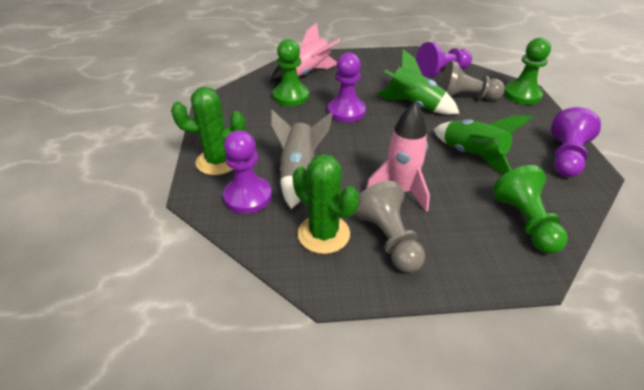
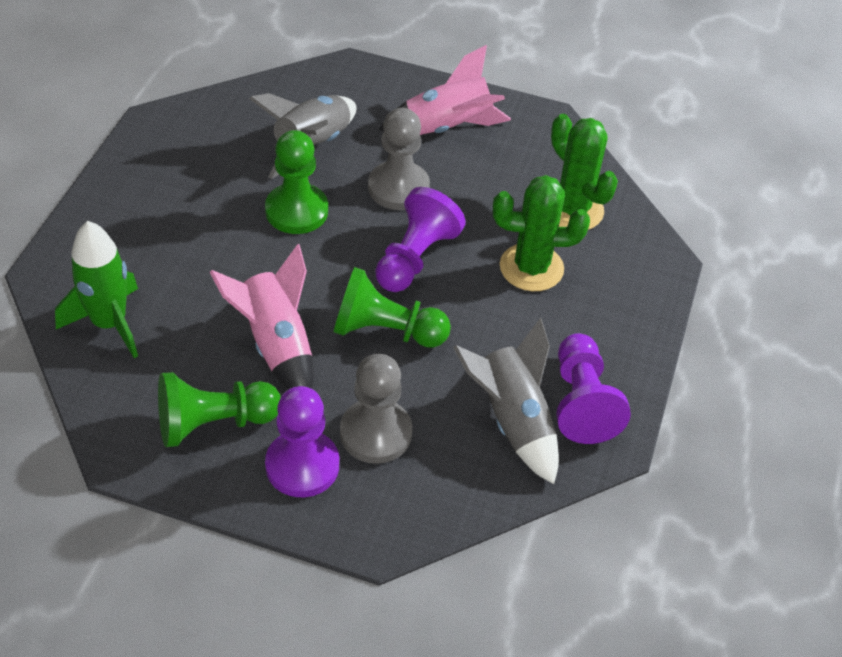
green rocket: 2 -> 1
grey rocket: 1 -> 2
purple pawn: 4 -> 3

